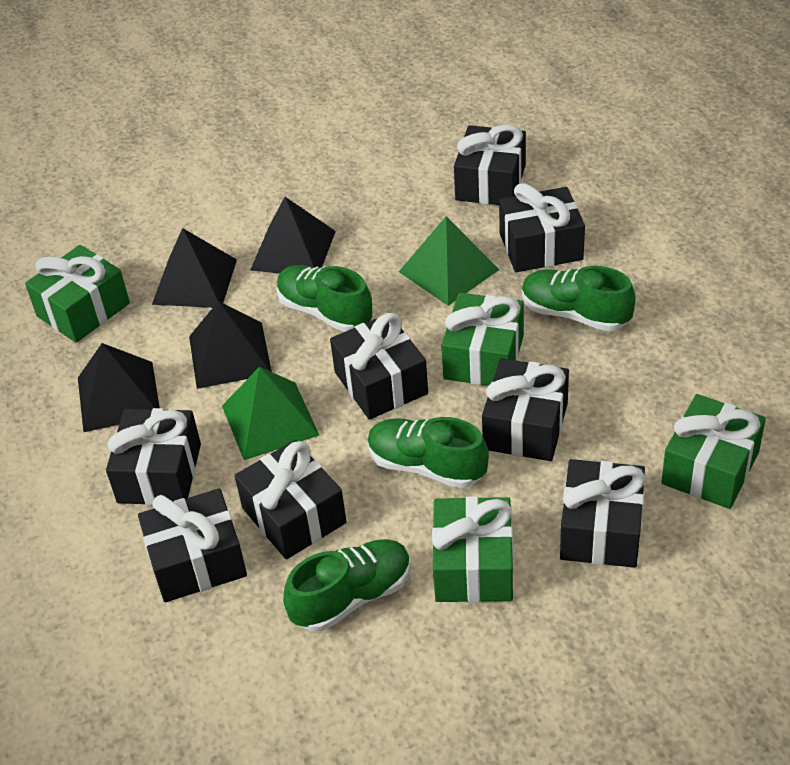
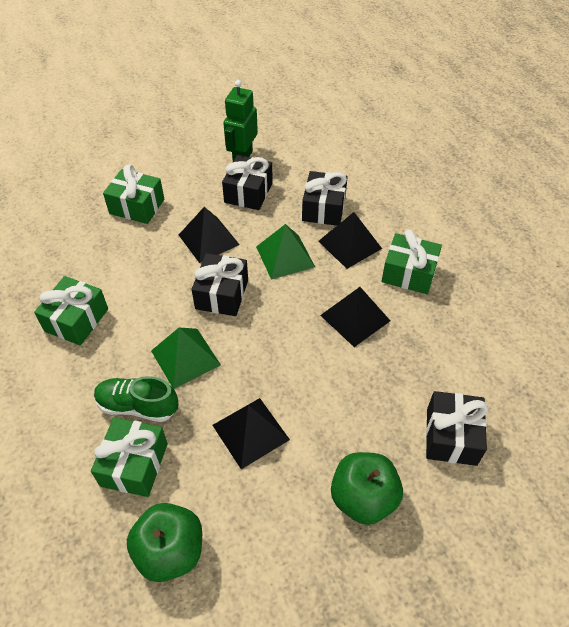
black gift: 8 -> 4
green apple: 0 -> 2
green robot: 0 -> 1
green shoe: 4 -> 1

